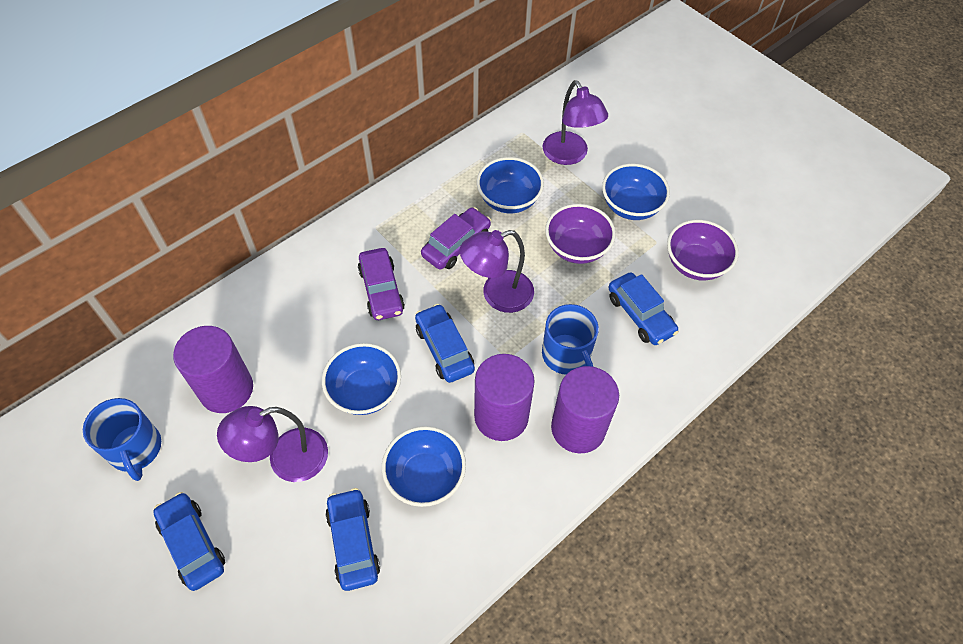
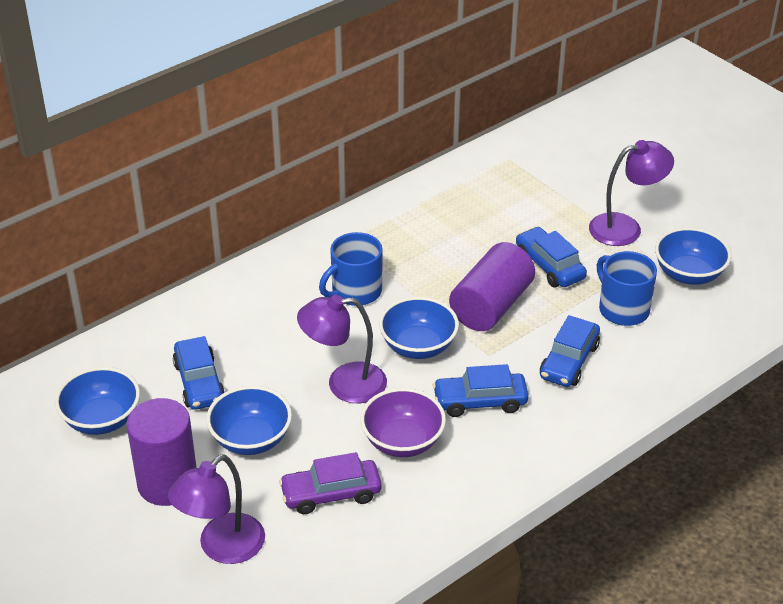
purple bowl: 2 -> 1
purple car: 2 -> 1
purple cylinder: 3 -> 2

